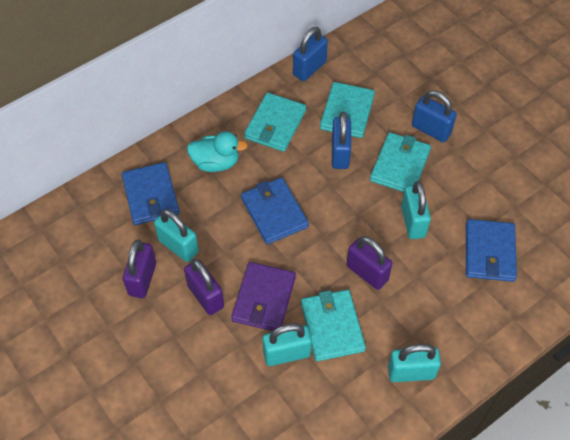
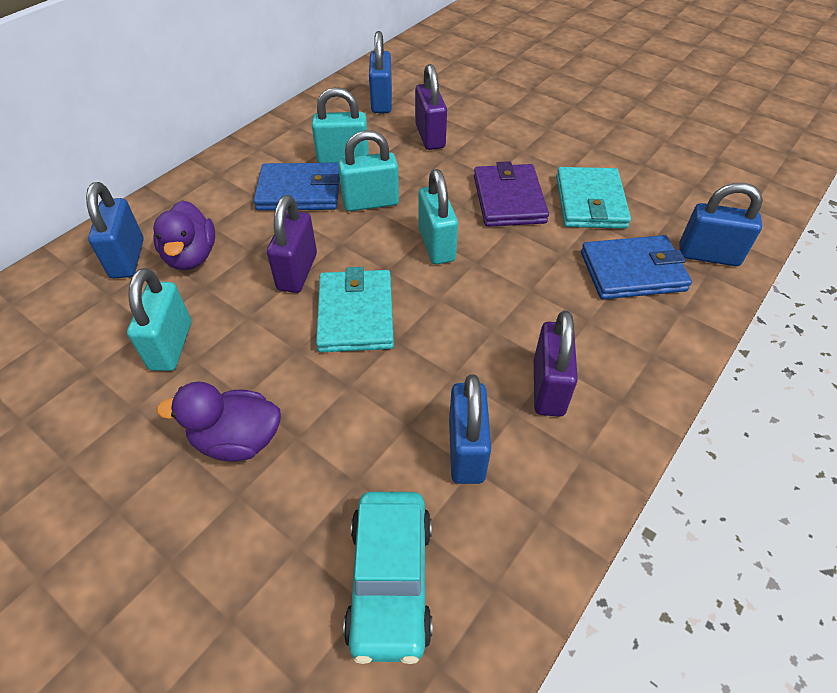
blue padlock: 3 -> 4
blue wallet: 3 -> 2
purple duck: 0 -> 2
turquoise car: 0 -> 1
turquoise duck: 1 -> 0
turquoise wallet: 4 -> 2

